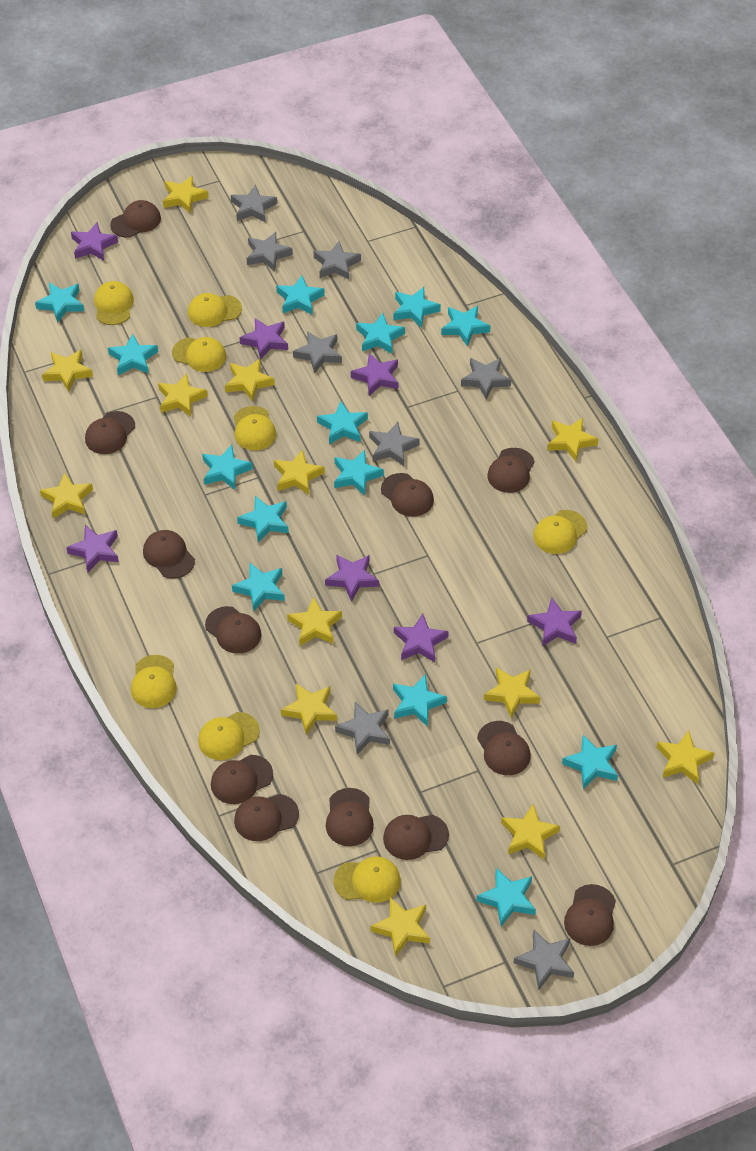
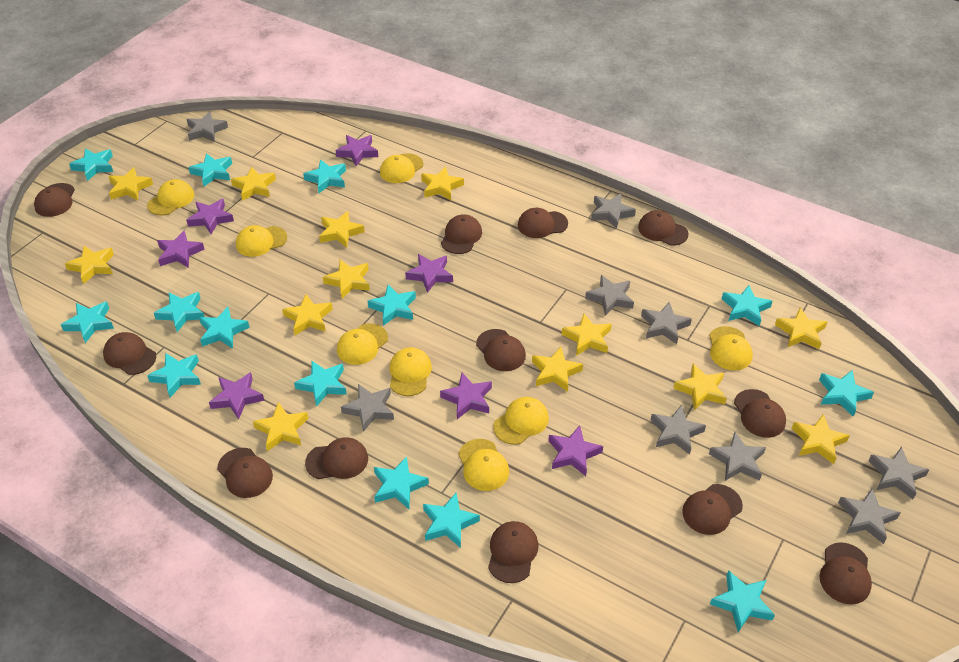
grey star: 8 -> 9

